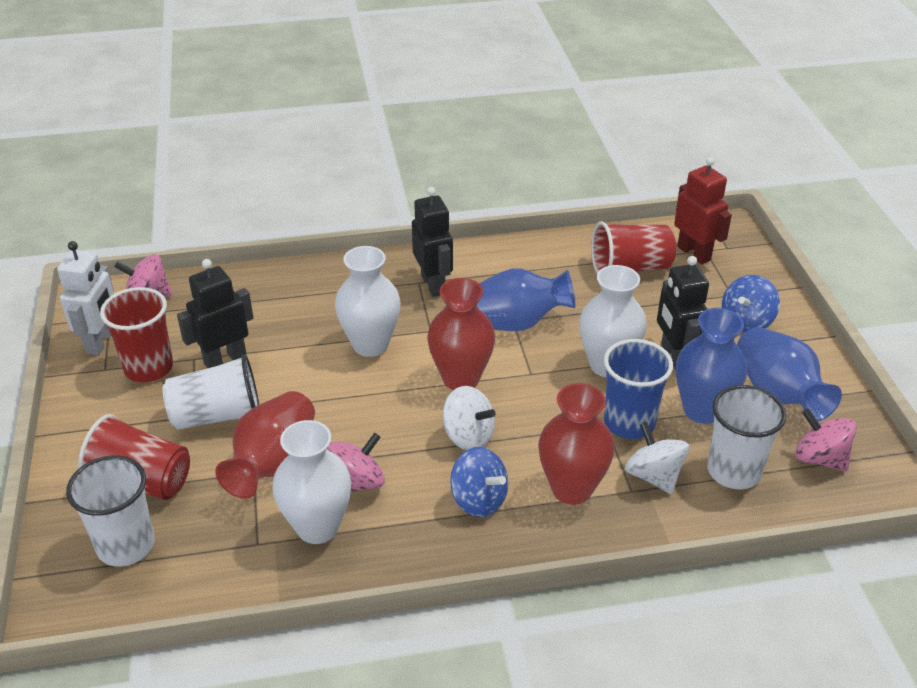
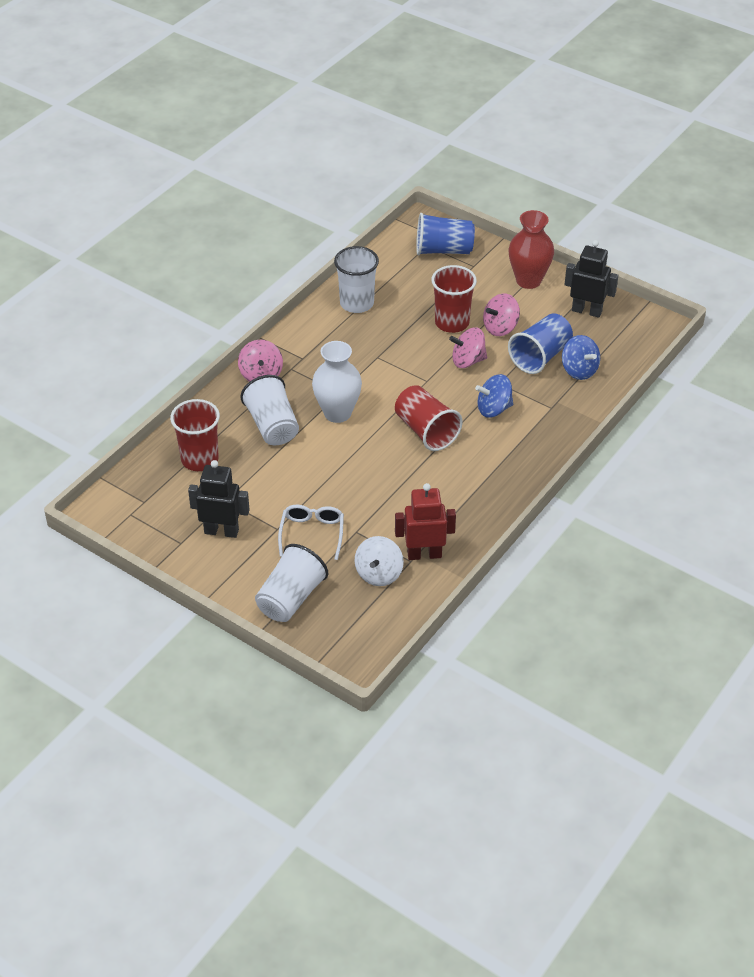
black robot: 3 -> 2
blue cup: 1 -> 2
blue vase: 3 -> 0
red vase: 3 -> 1
white glasses: 0 -> 1
white robot: 1 -> 0
white spinning top: 2 -> 1
white vase: 3 -> 1

